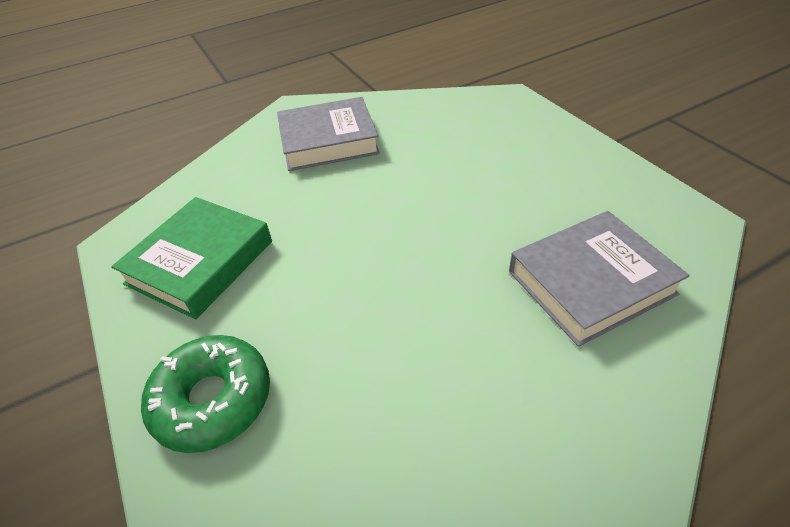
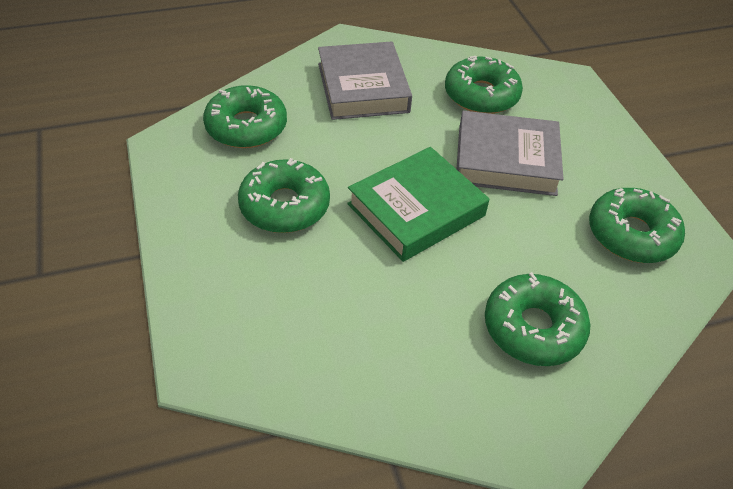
green donut: 1 -> 5

